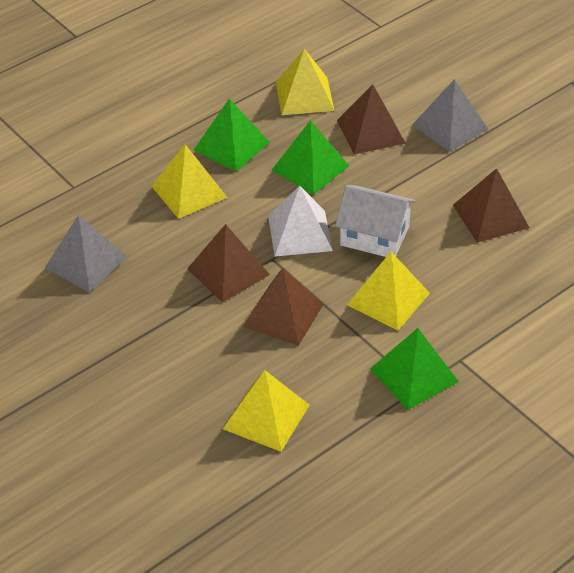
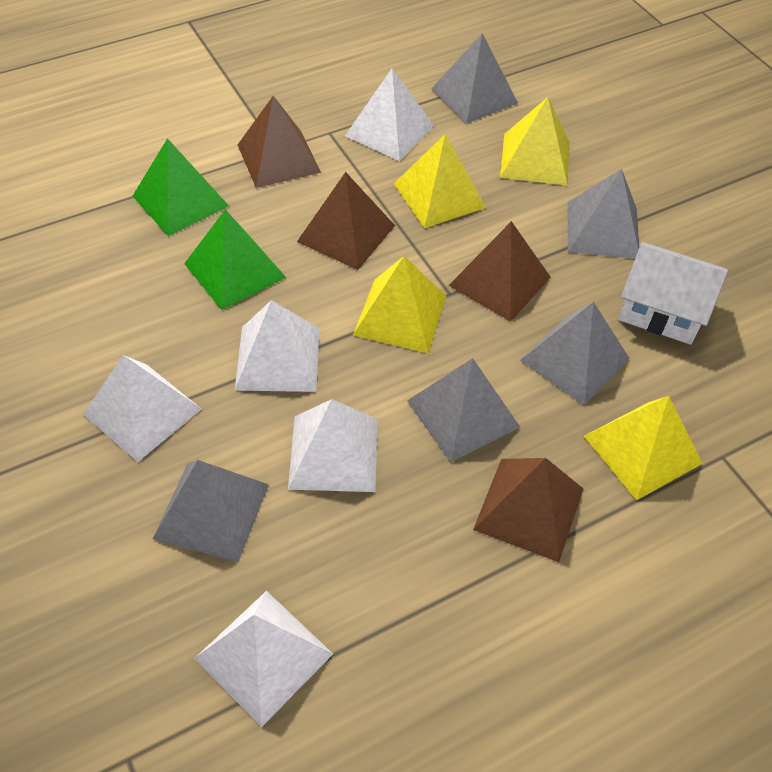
green pyramid: 3 -> 2
grey pyramid: 2 -> 5
white pyramid: 1 -> 5

